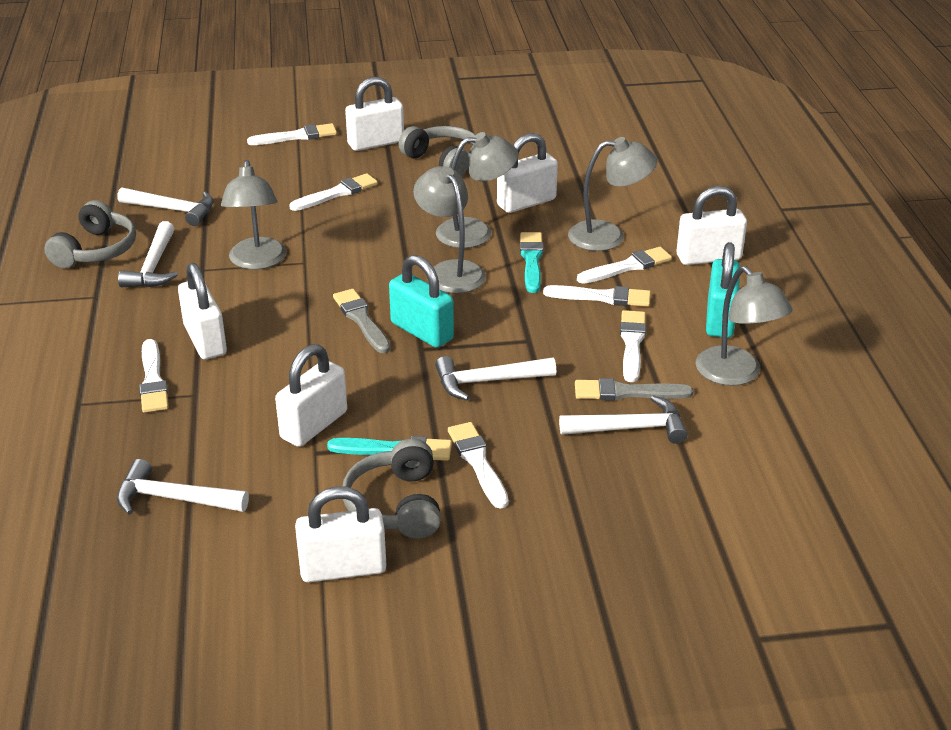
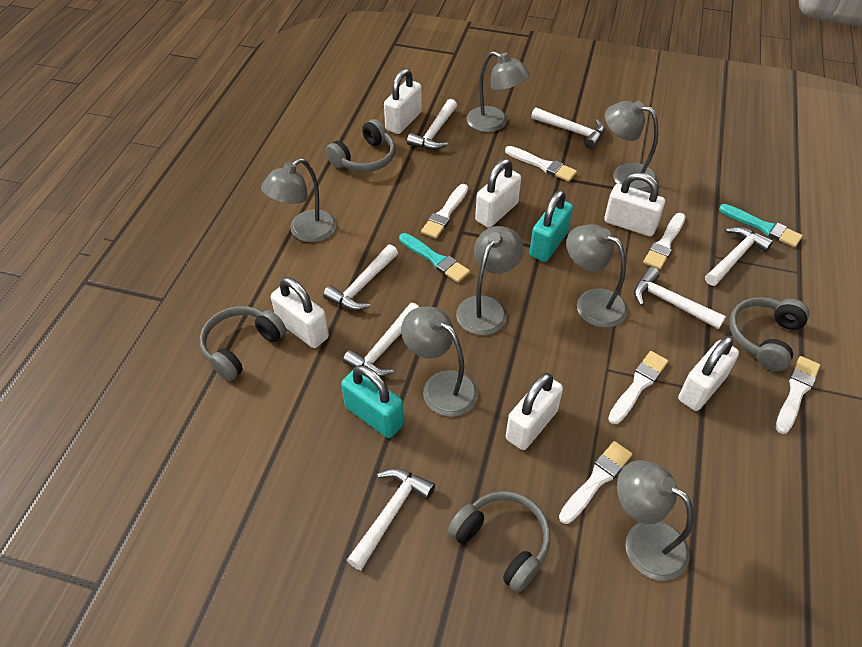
grey brush: 2 -> 0
grey headphones: 3 -> 4
grey lamp: 5 -> 7
white brush: 7 -> 6
white hammer: 5 -> 7

